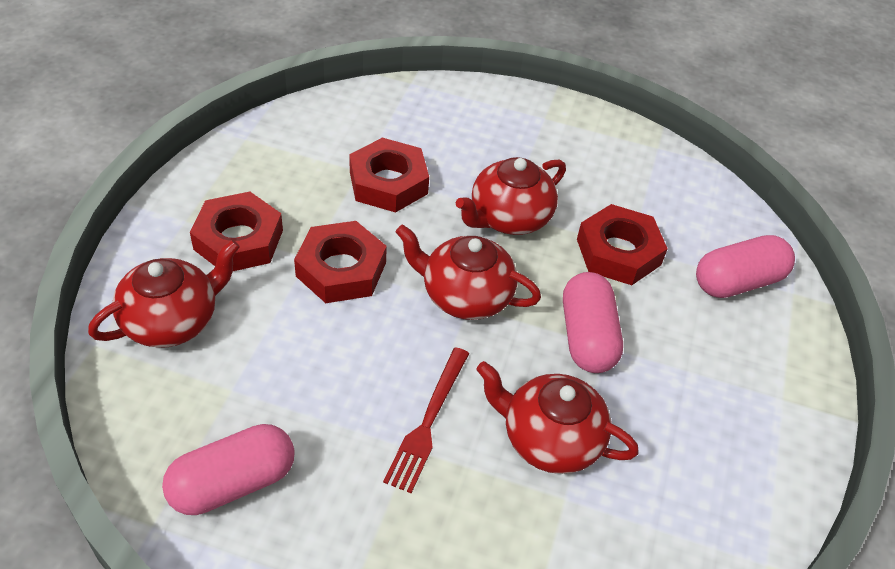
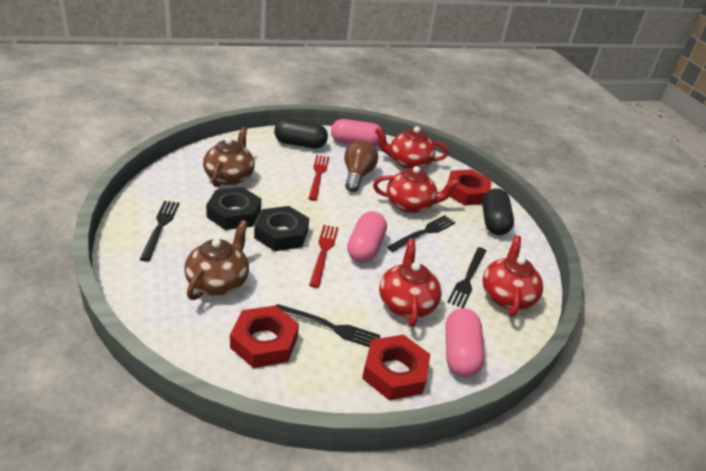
black capsule: 0 -> 2
black fork: 0 -> 4
black nut: 0 -> 2
brown light bulb: 0 -> 1
brown teapot: 0 -> 2
red fork: 1 -> 2
red nut: 4 -> 3

